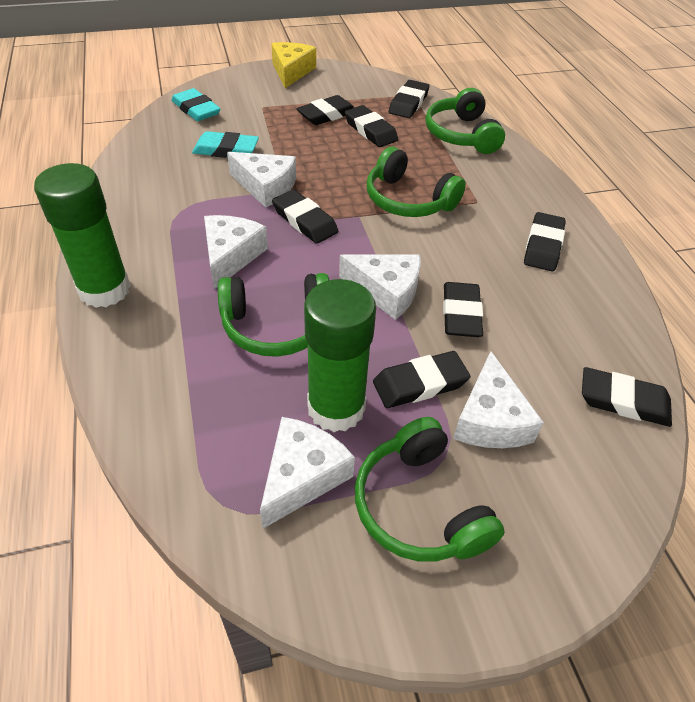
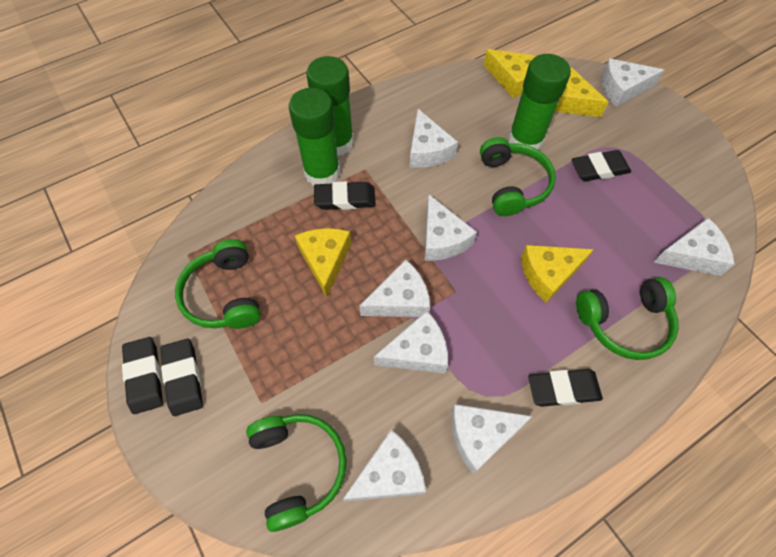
black eraser: 8 -> 5
green glue stick: 2 -> 3
turquoise eraser: 2 -> 0
white cheese: 5 -> 8
yellow cheese: 1 -> 4

